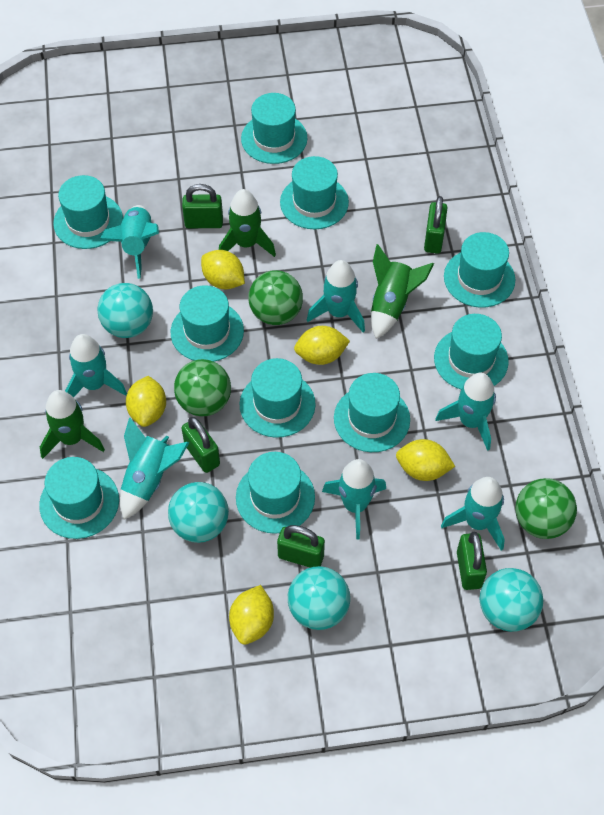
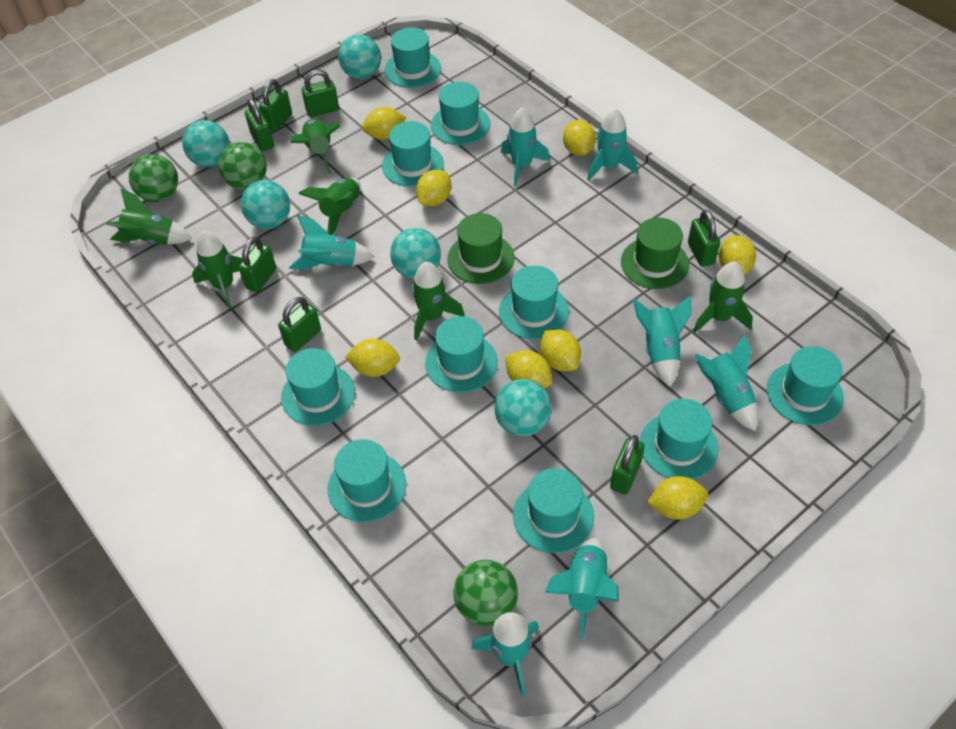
green hat: 0 -> 2
green padlock: 5 -> 7
green rocket: 3 -> 6
turquoise ball: 4 -> 5
yellow lemon: 5 -> 8

